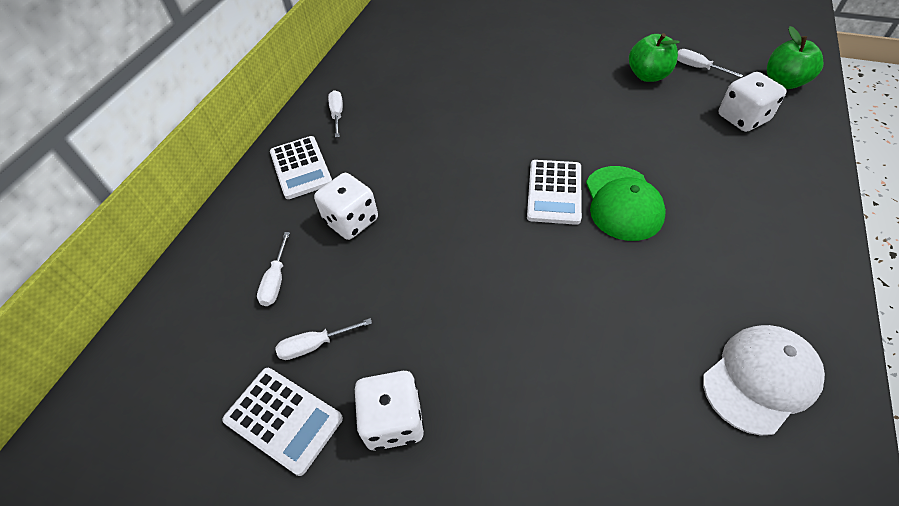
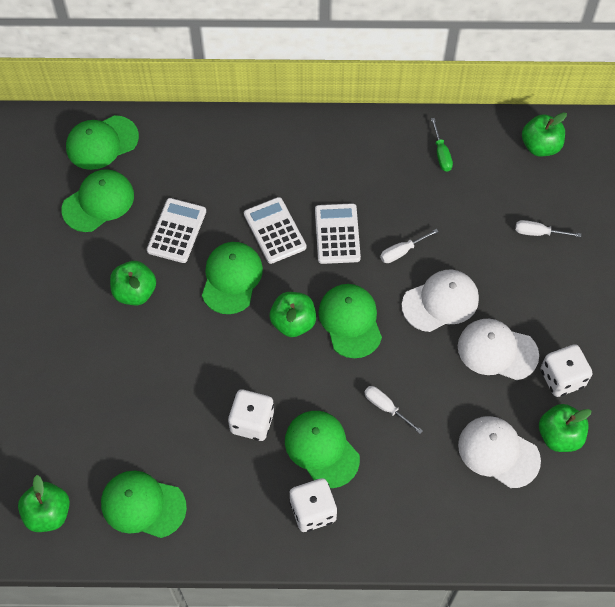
green apple: 2 -> 5
green cap: 1 -> 6
green screwdriver: 0 -> 1
white cap: 1 -> 3
white screwdriver: 4 -> 3

